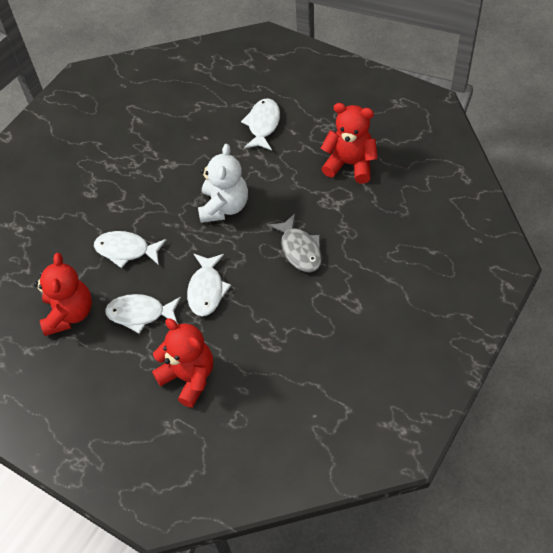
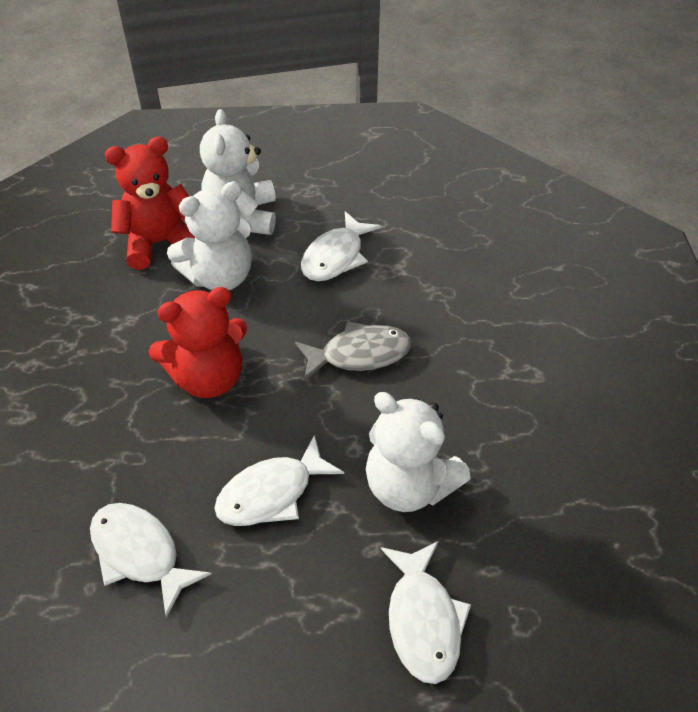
red teddy bear: 3 -> 2
white teddy bear: 1 -> 3

